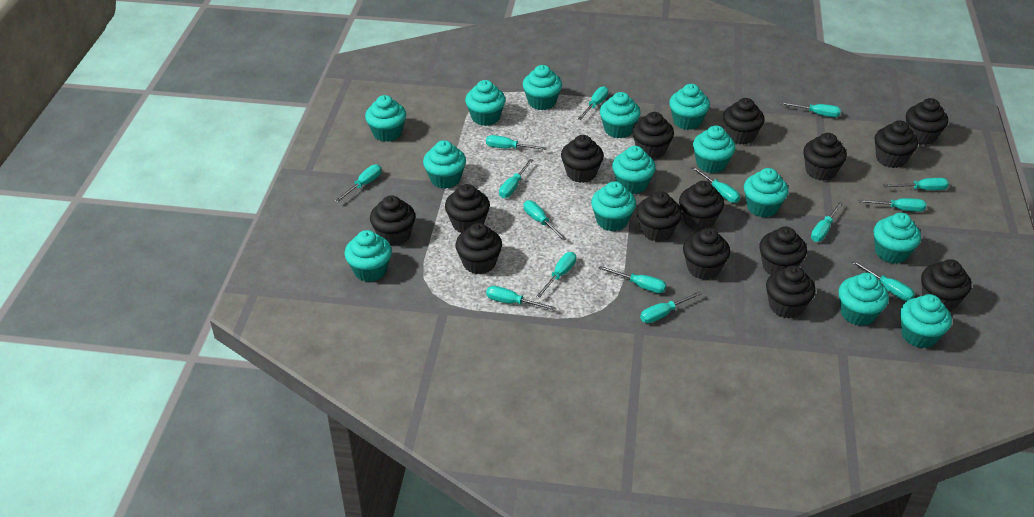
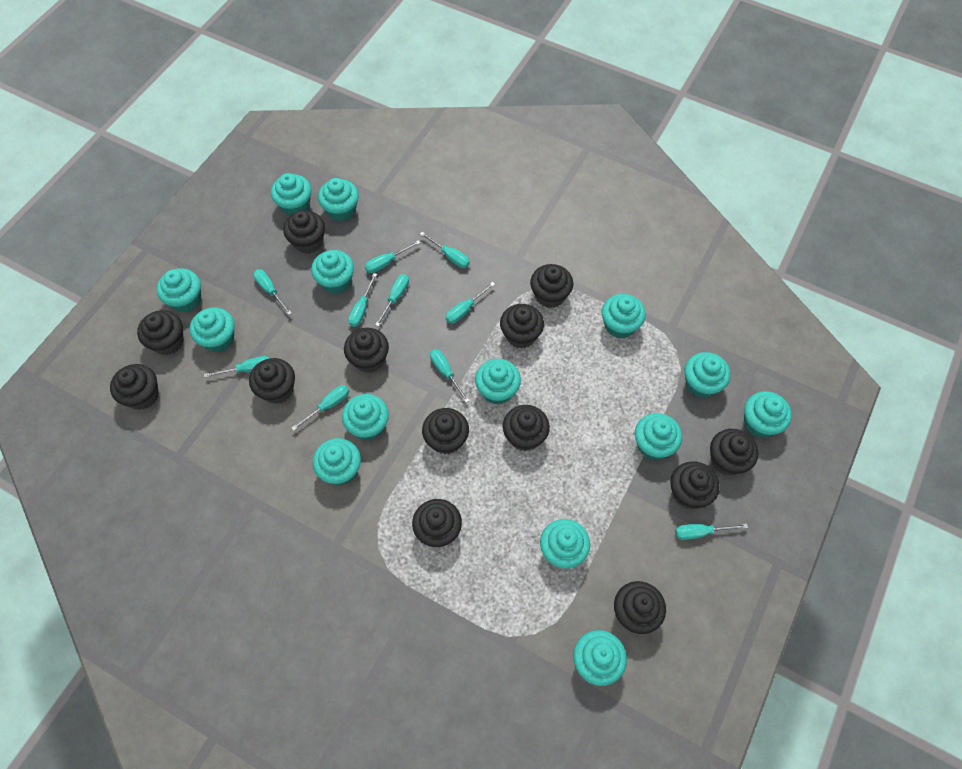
black cupcake: 15 -> 13
turquoise screwdriver: 15 -> 10

